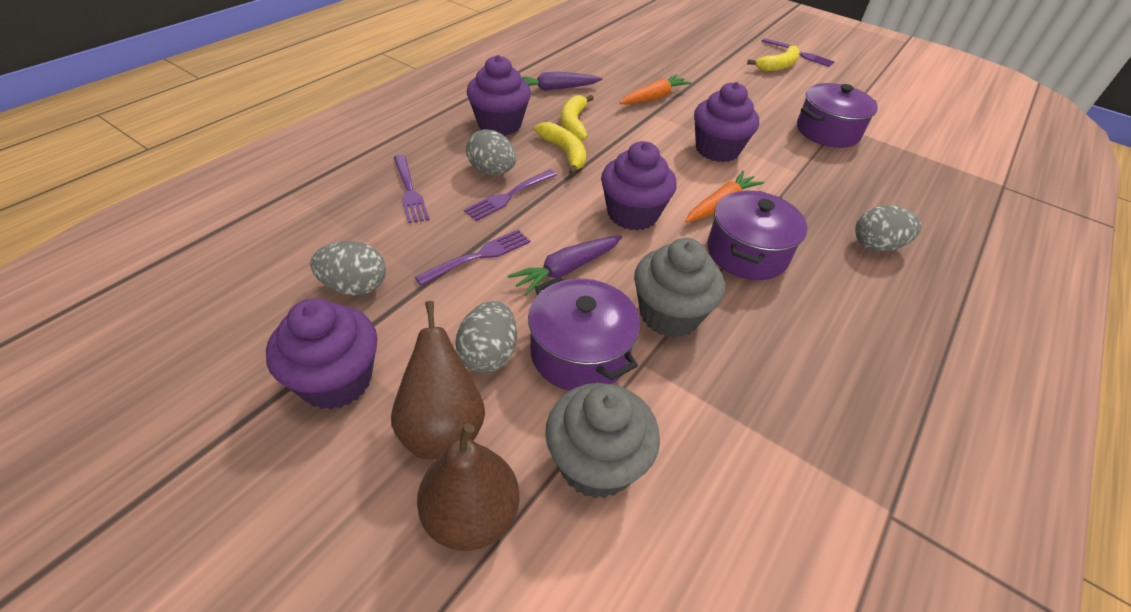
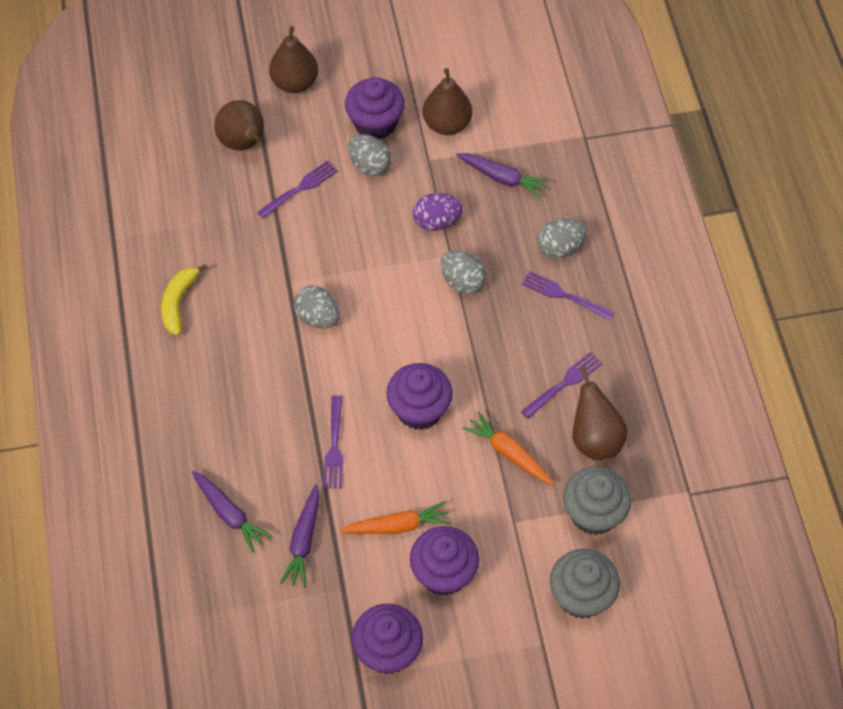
brown pear: 2 -> 4
purple carrot: 2 -> 3
purple egg: 0 -> 1
purple pot: 3 -> 0
yellow banana: 3 -> 1

